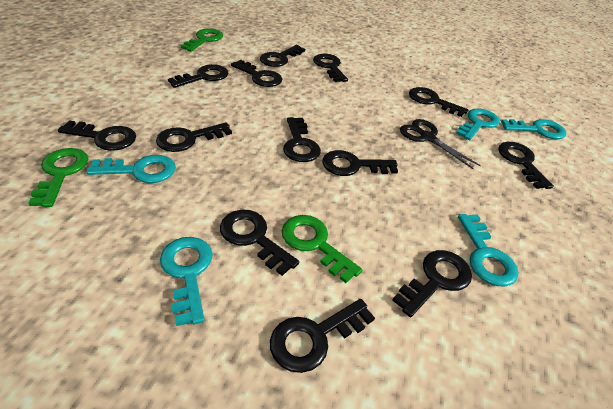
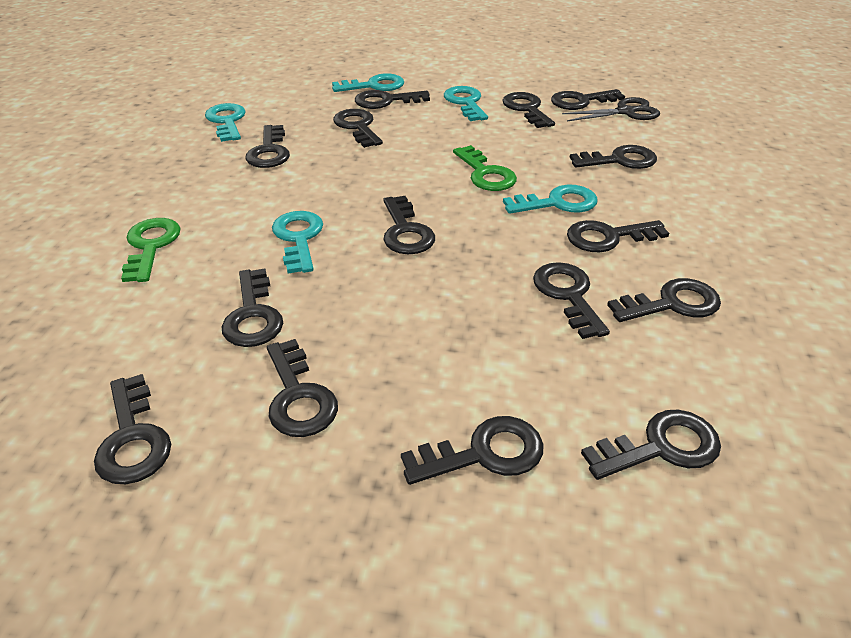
black key: 13 -> 15
green key: 3 -> 2

